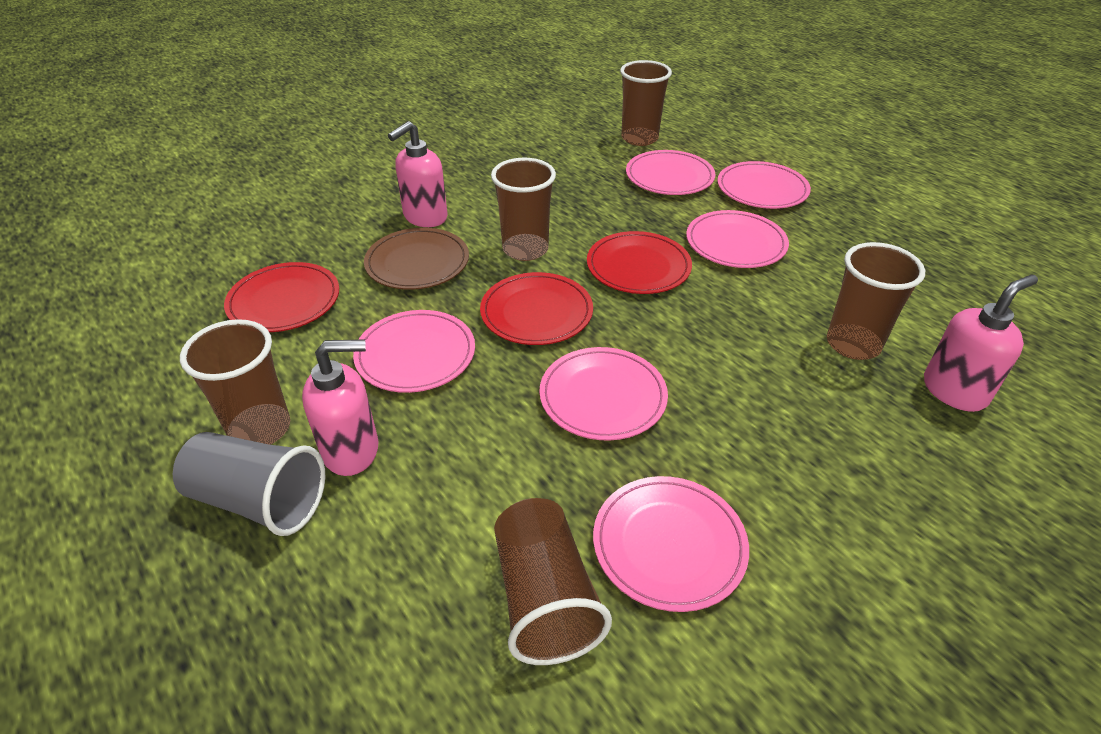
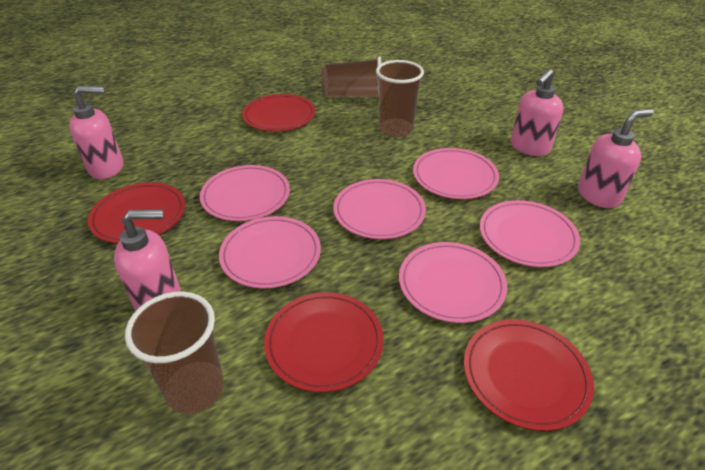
brown cup: 5 -> 3
brown plate: 1 -> 0
grey cup: 1 -> 0
pink soap dispenser: 3 -> 4
red plate: 3 -> 4

